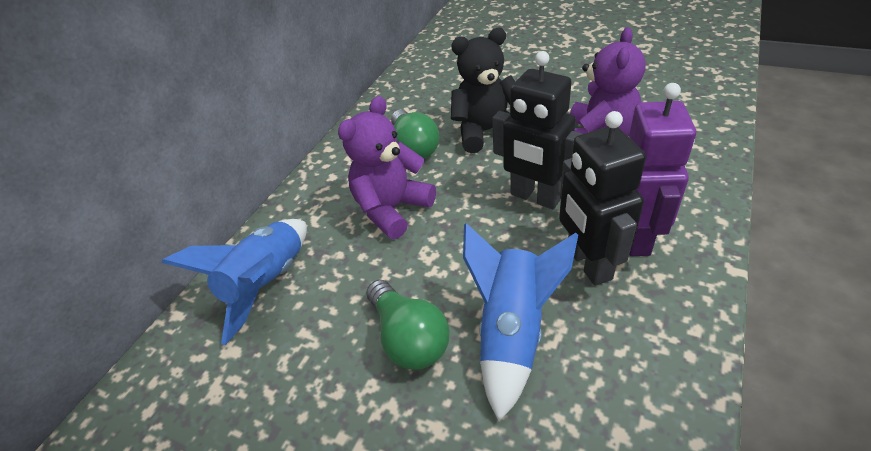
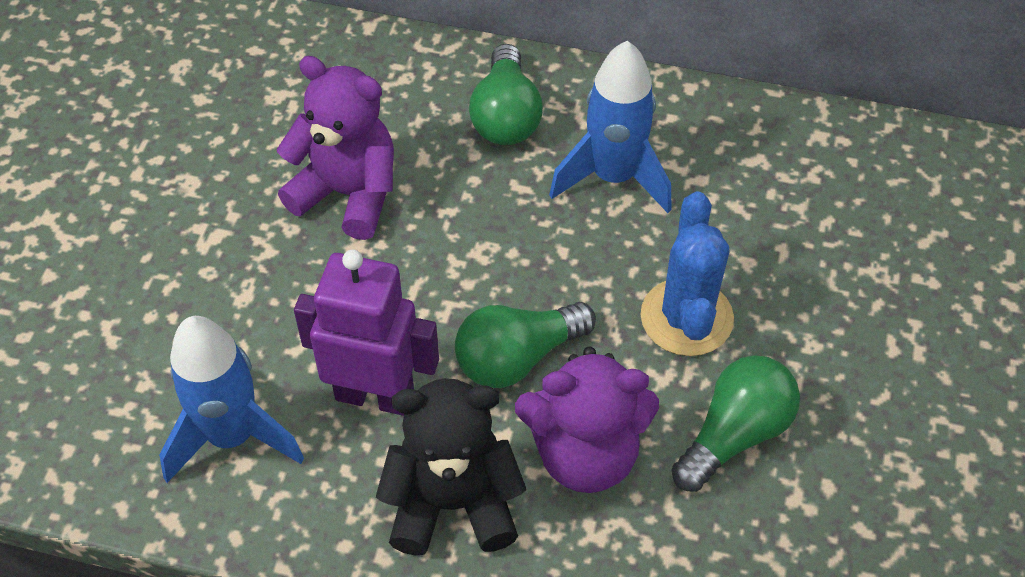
black robot: 2 -> 0
blue cactus: 0 -> 1
green light bulb: 2 -> 3

